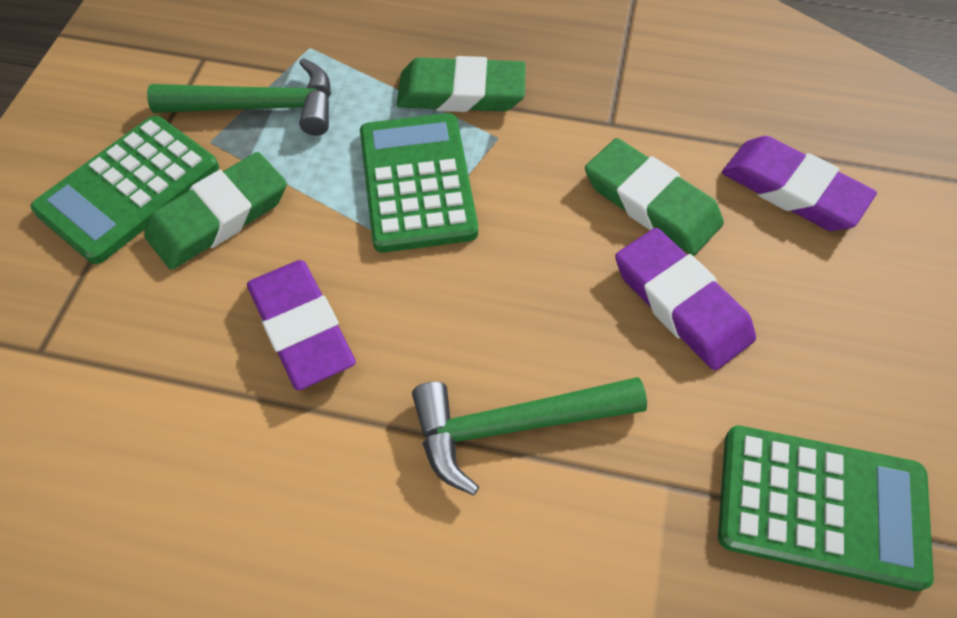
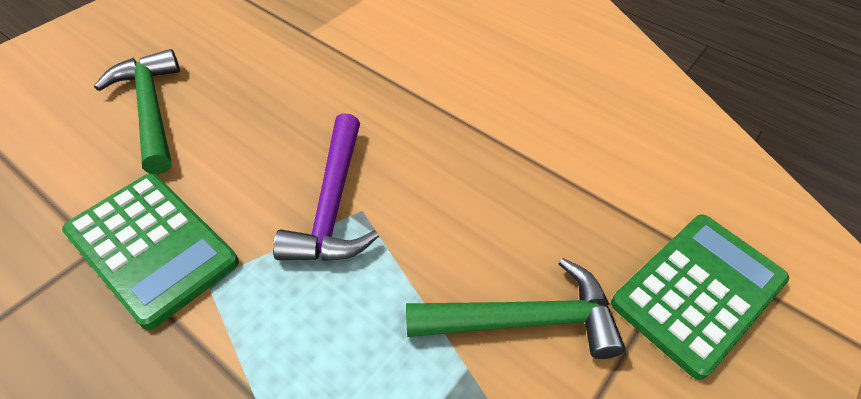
green calculator: 3 -> 2
green eraser: 3 -> 0
purple eraser: 3 -> 0
purple hammer: 0 -> 1

